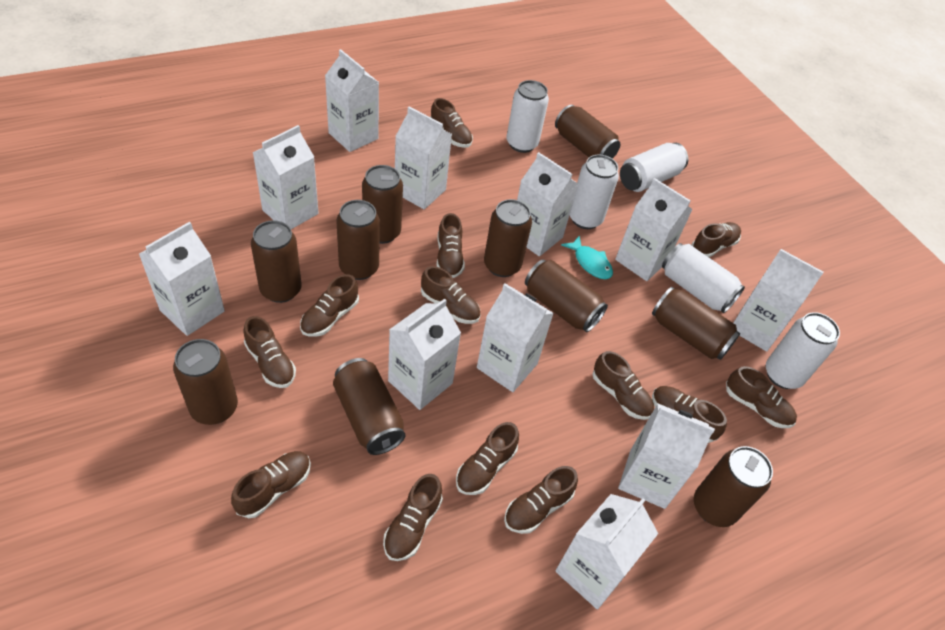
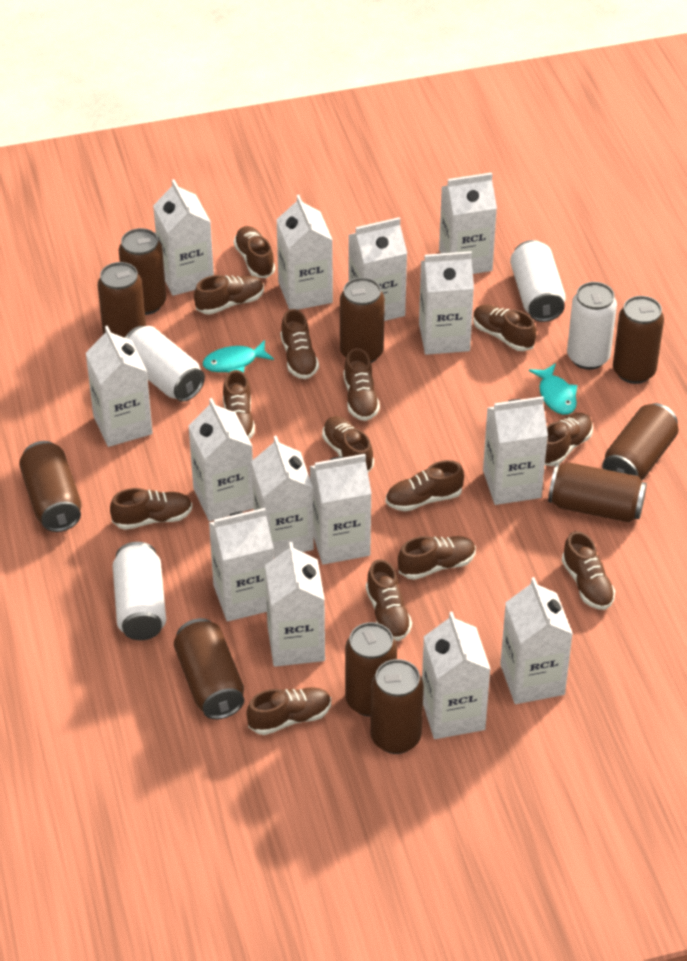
brown shoe: 13 -> 14
turquoise fish: 1 -> 2
white can: 5 -> 4
white carton: 11 -> 14

